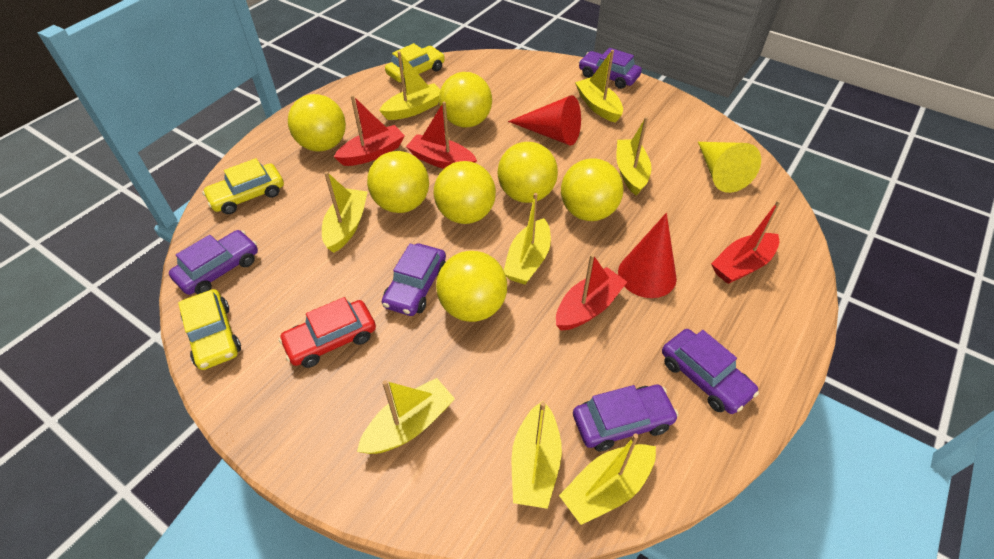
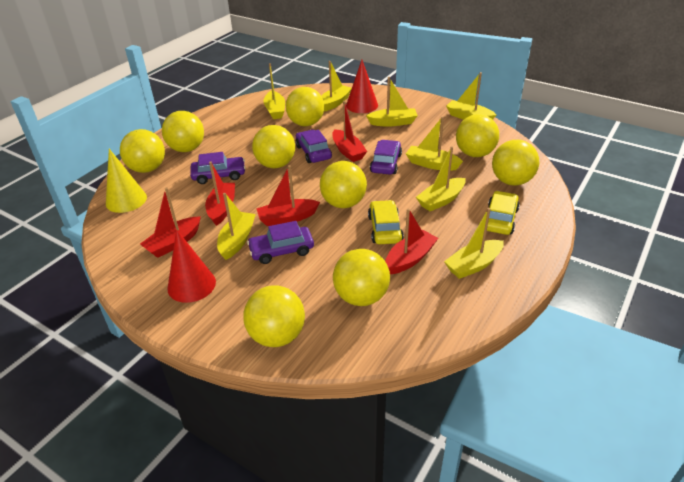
purple car: 5 -> 4
red boat: 4 -> 5
red car: 1 -> 0
yellow ball: 7 -> 9
yellow car: 3 -> 2

